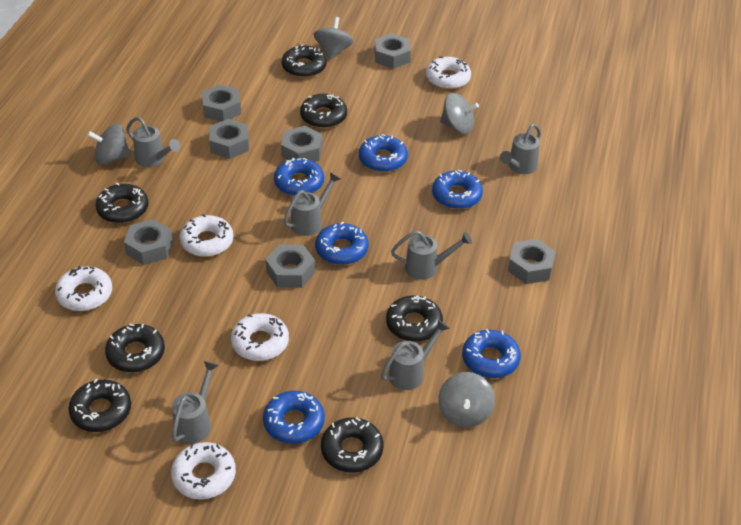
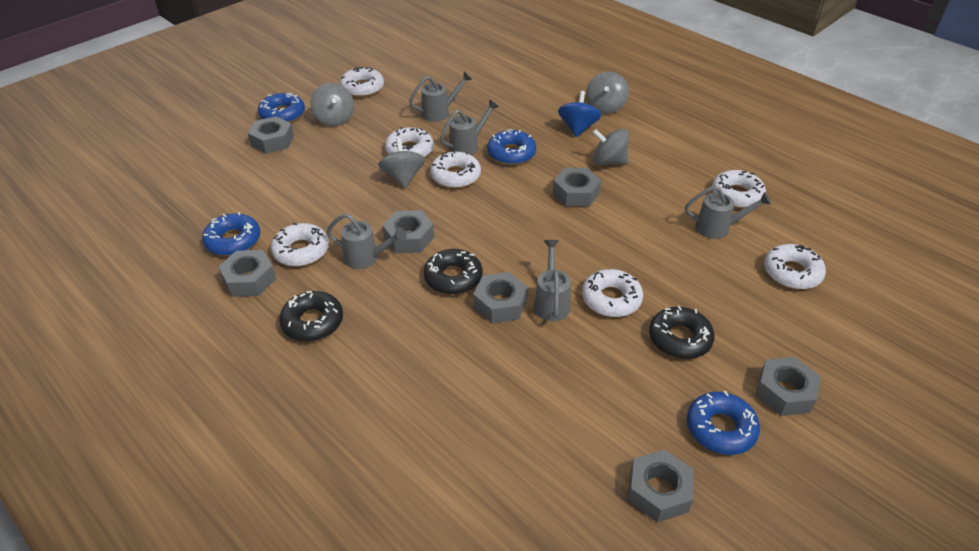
black donut: 7 -> 3
blue donut: 6 -> 4
blue spinning top: 0 -> 1
grey watering can: 6 -> 5
white donut: 5 -> 7

